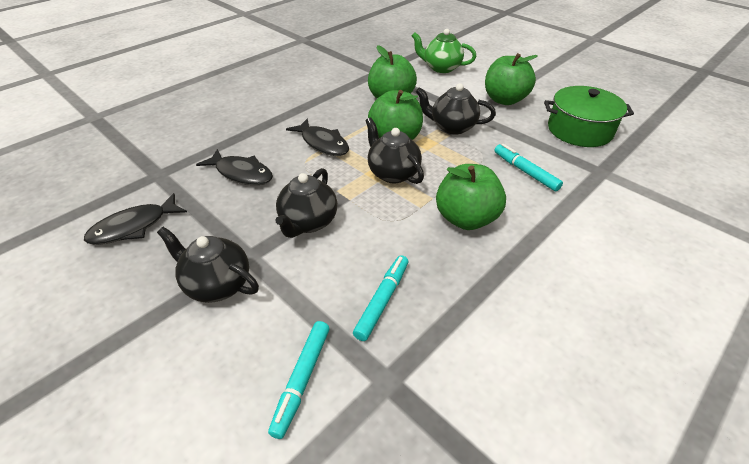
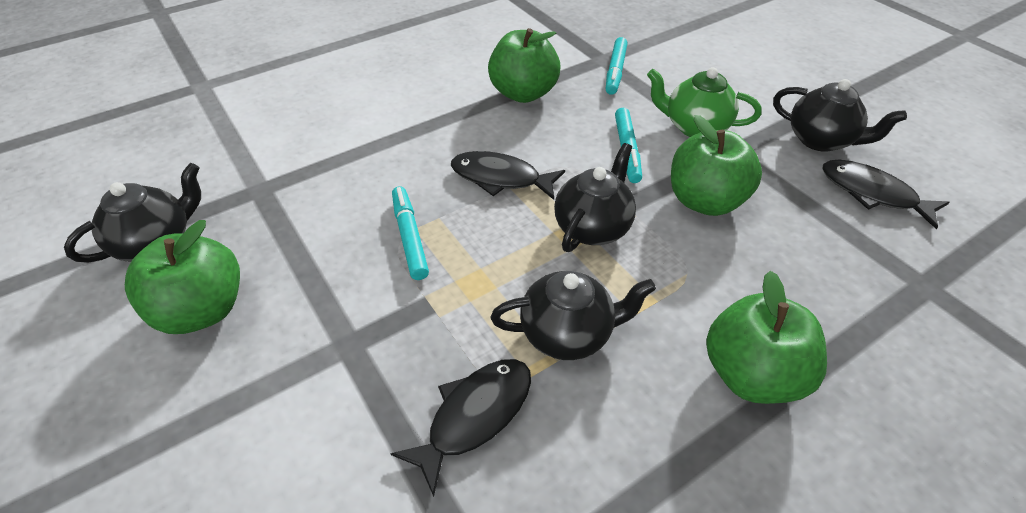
green pot: 1 -> 0

